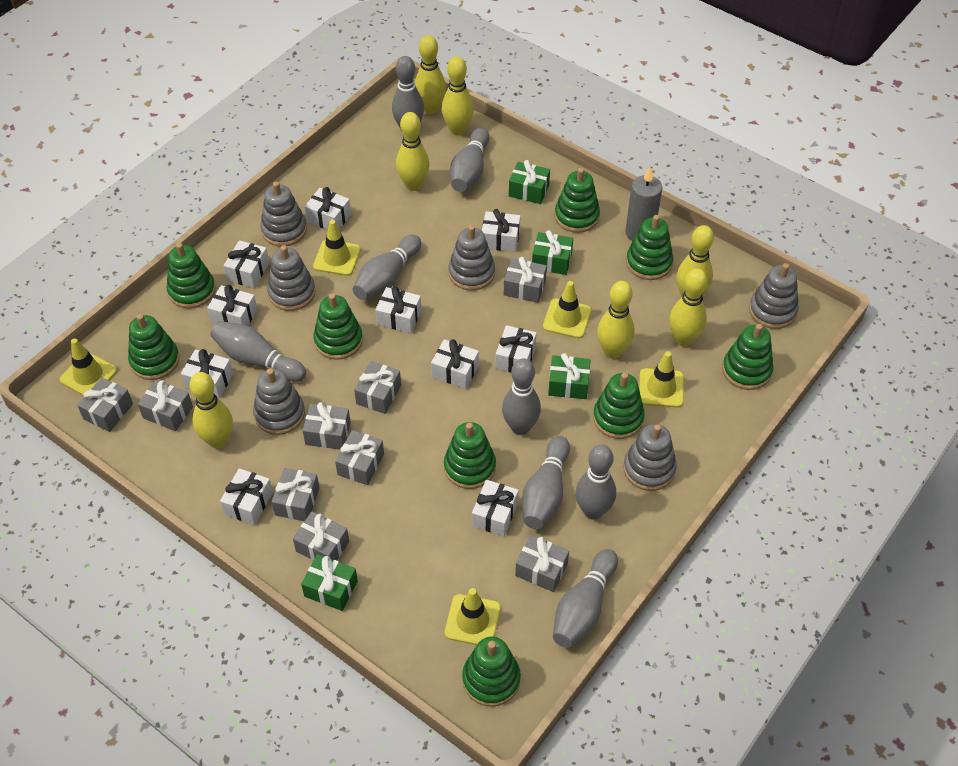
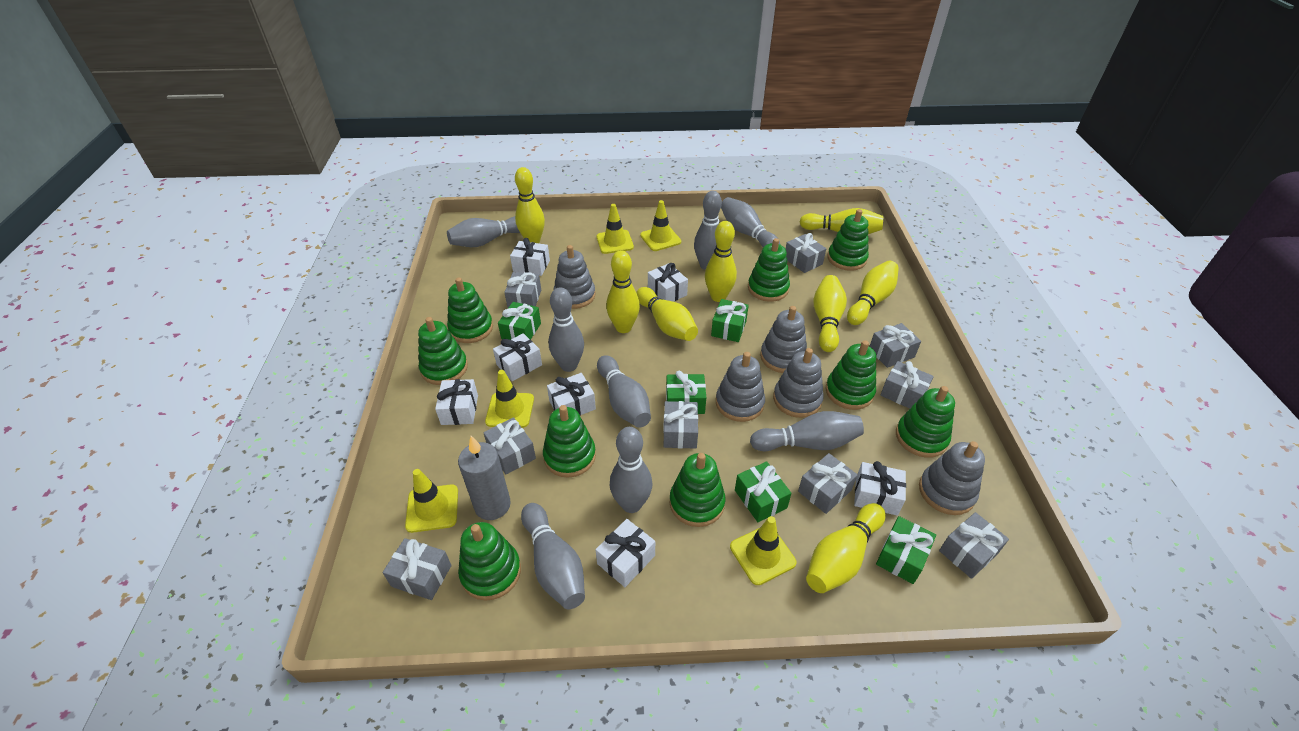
green gift: 4 -> 5
grey stacking toy: 6 -> 5
white gift: 10 -> 7
yellow bowling pin: 7 -> 8

